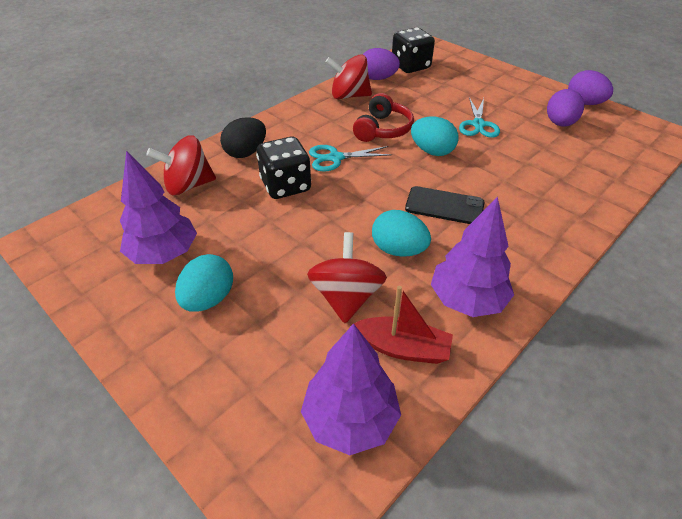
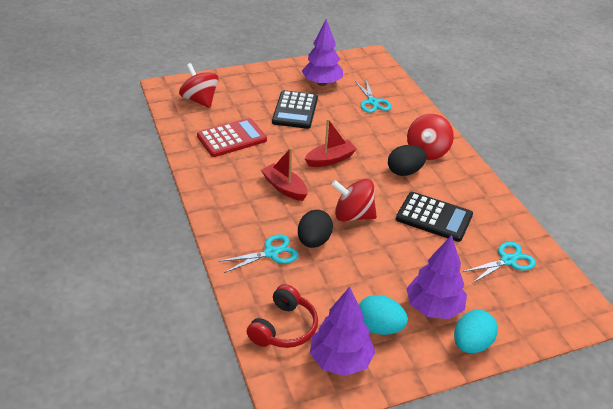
black calculator: 0 -> 2
black dice: 2 -> 0
black egg: 1 -> 2
black phone: 1 -> 0
purple egg: 3 -> 0
red boat: 1 -> 2
red calculator: 0 -> 1
turquoise egg: 3 -> 2
turquoise scissors: 2 -> 3

